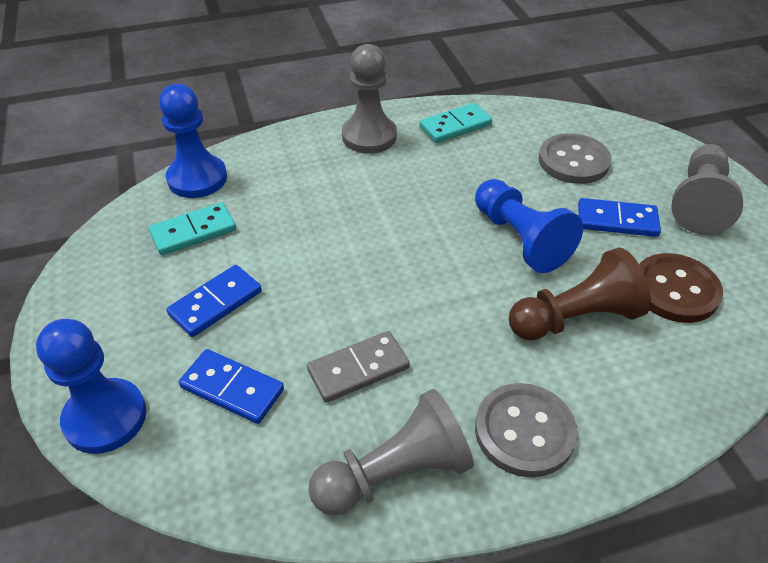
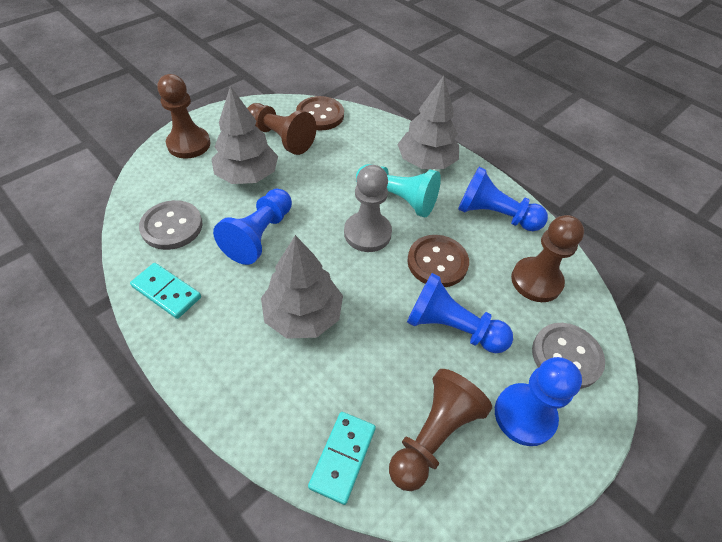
blue domino: 3 -> 0
blue pawn: 3 -> 4
brown button: 1 -> 2
brown pawn: 1 -> 4
grey domino: 1 -> 0
grey pawn: 3 -> 1
grey tree: 0 -> 3
turquoise pawn: 0 -> 1

